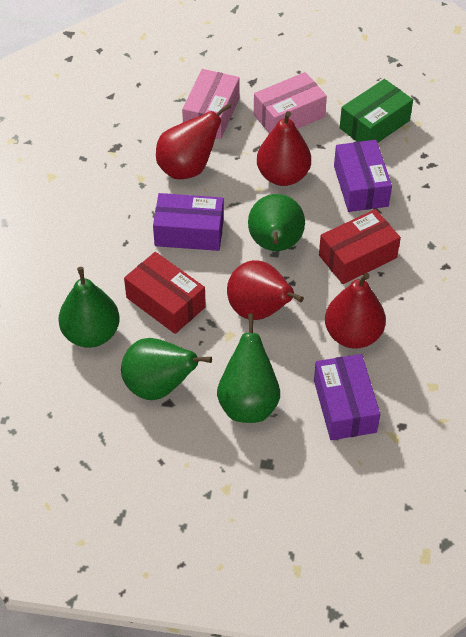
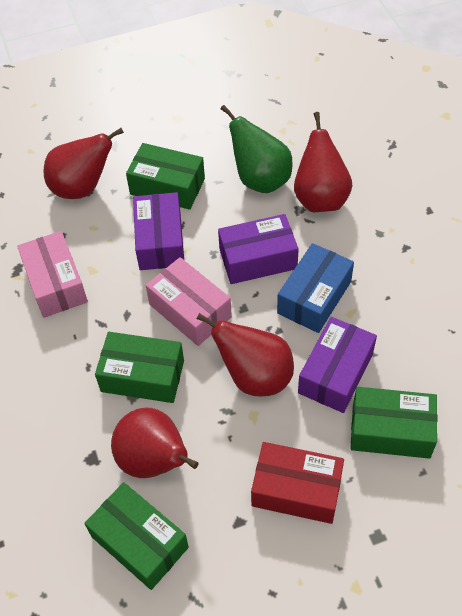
blue box: 0 -> 1
green box: 1 -> 4
green pear: 4 -> 1
red box: 2 -> 1

